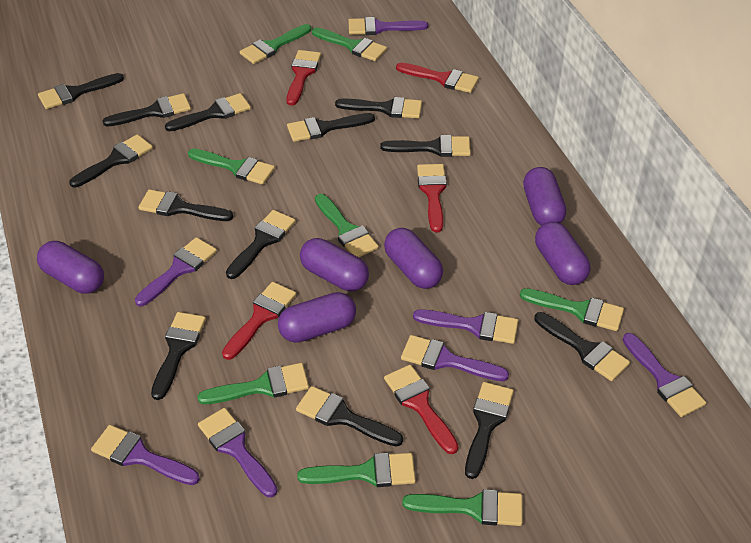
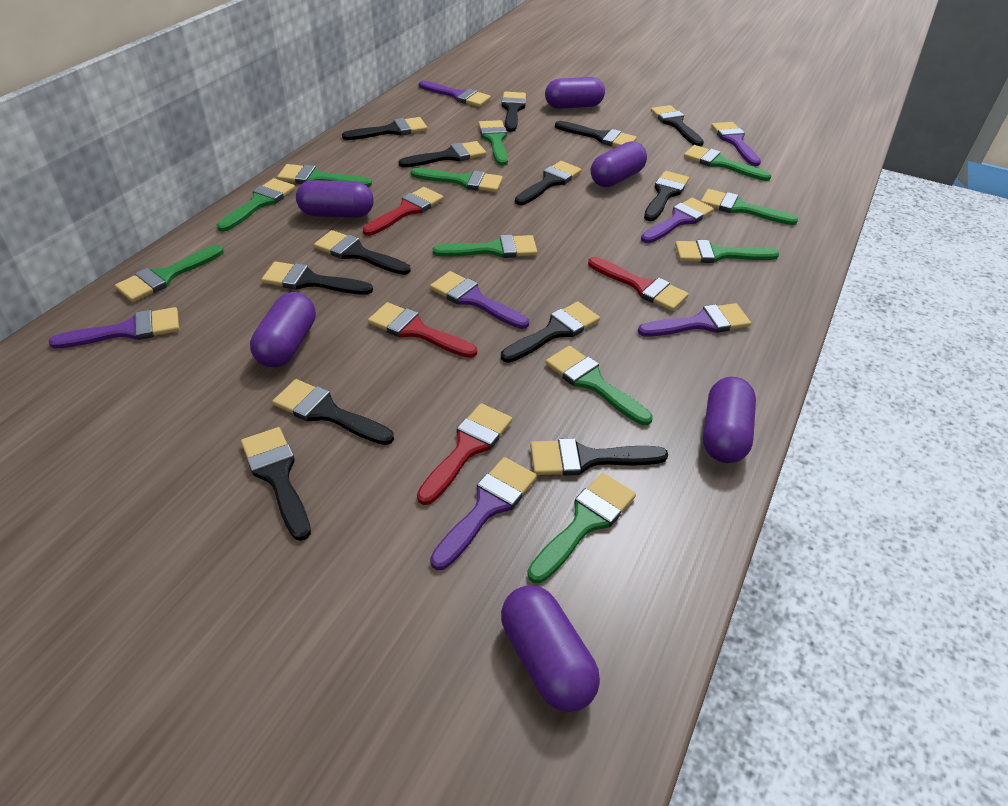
green brush: 8 -> 11
red brush: 5 -> 4

